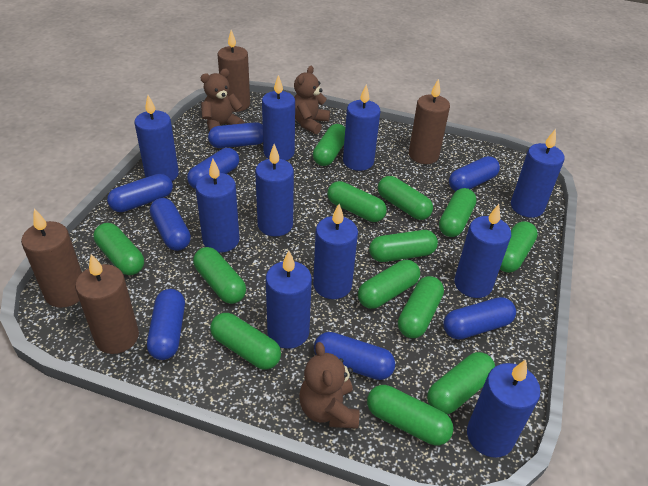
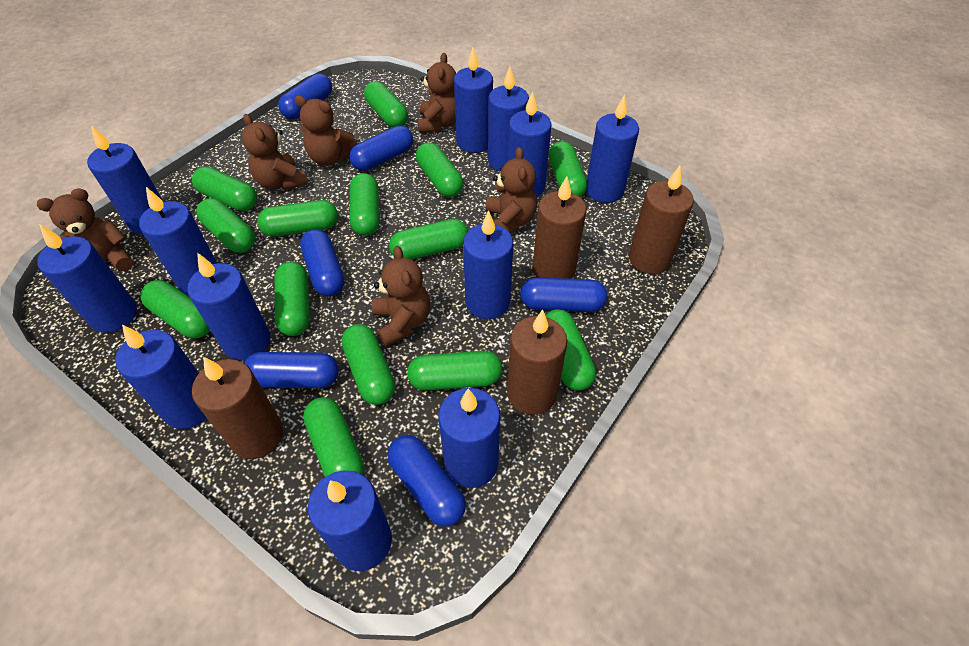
blue candle: 10 -> 12
blue capsule: 8 -> 6
brown teddy bear: 3 -> 6
green capsule: 13 -> 14

